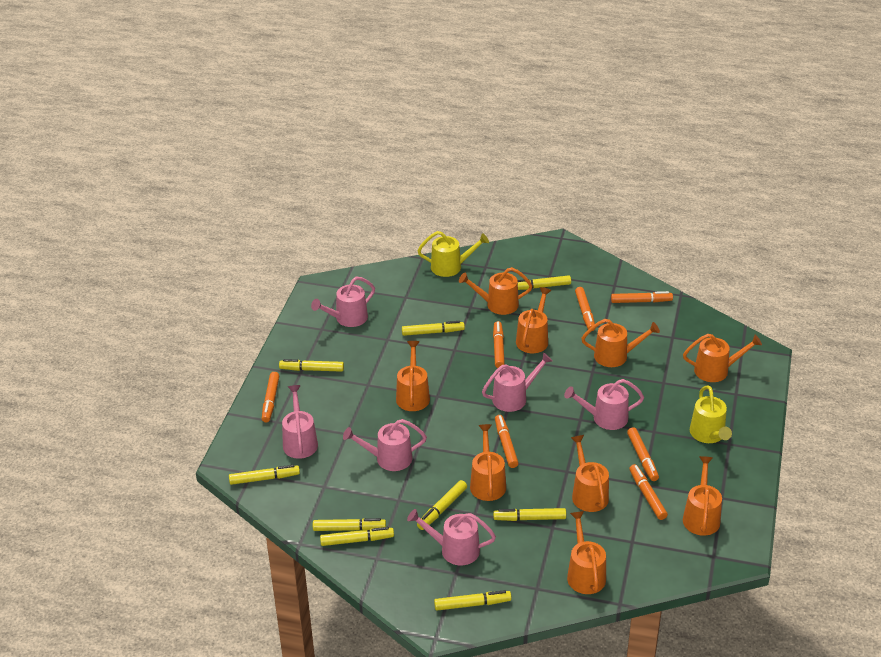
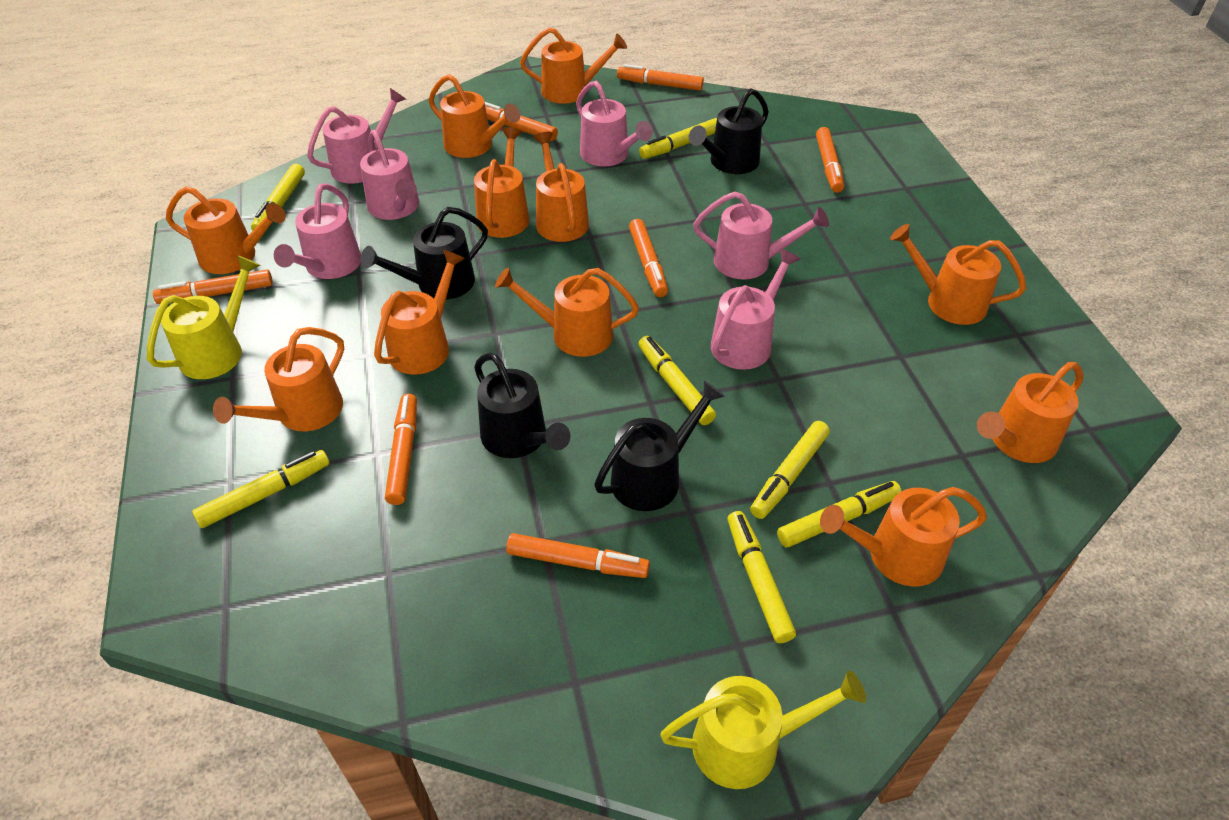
black watering can: 0 -> 4
orange watering can: 9 -> 11
yellow marker: 9 -> 7

